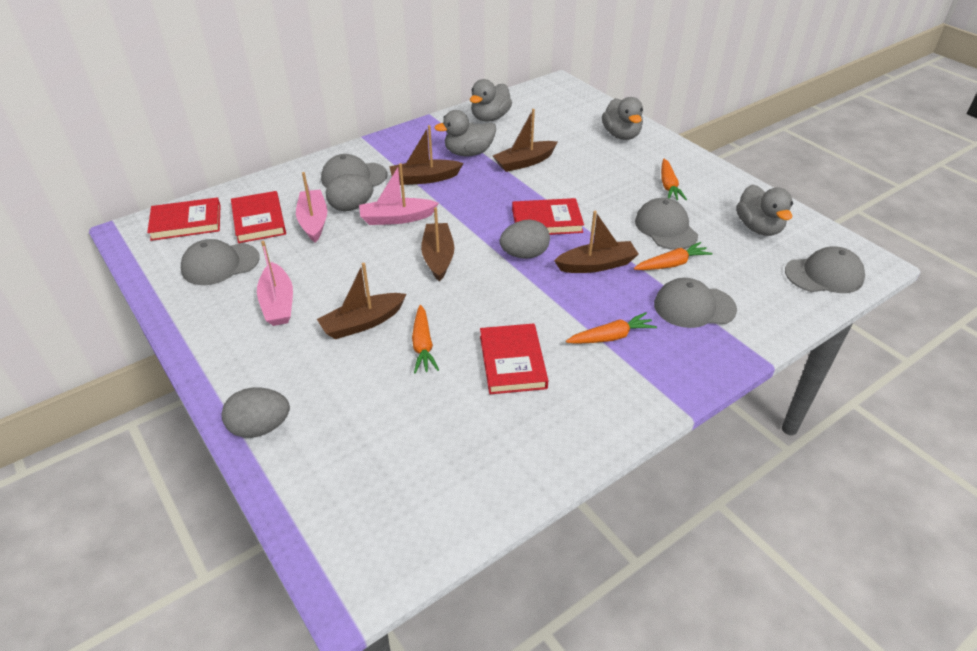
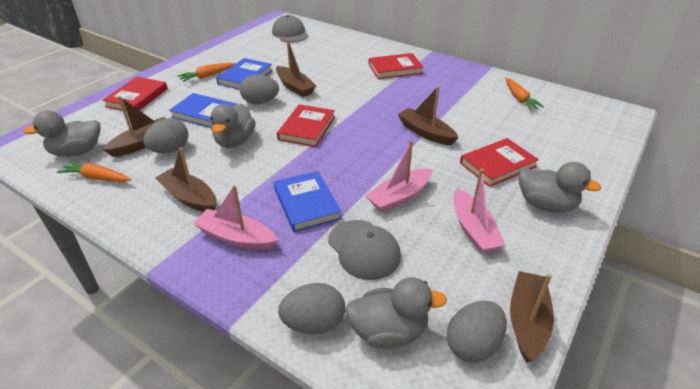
blue book: 0 -> 3
grey cap: 5 -> 2
grey egg: 3 -> 4
orange carrot: 4 -> 3

